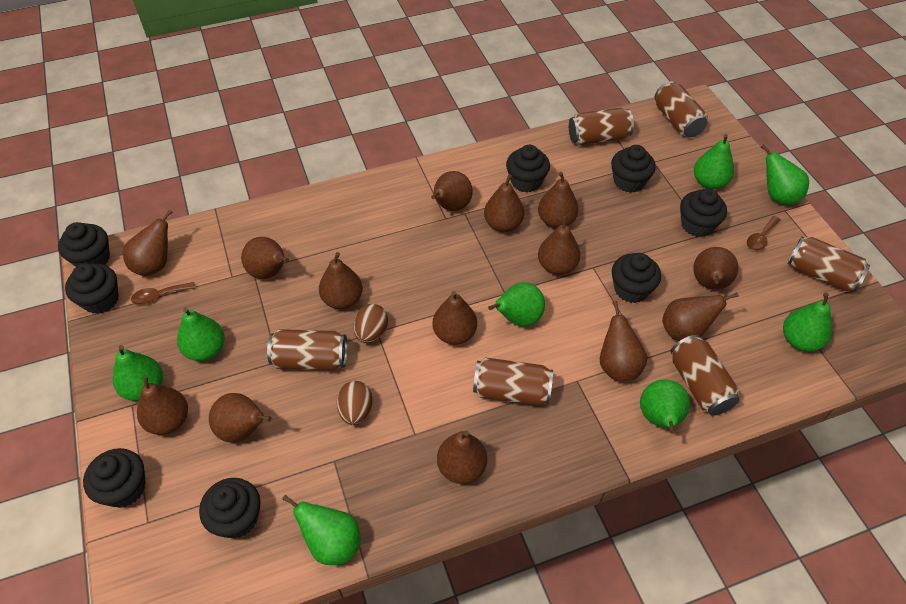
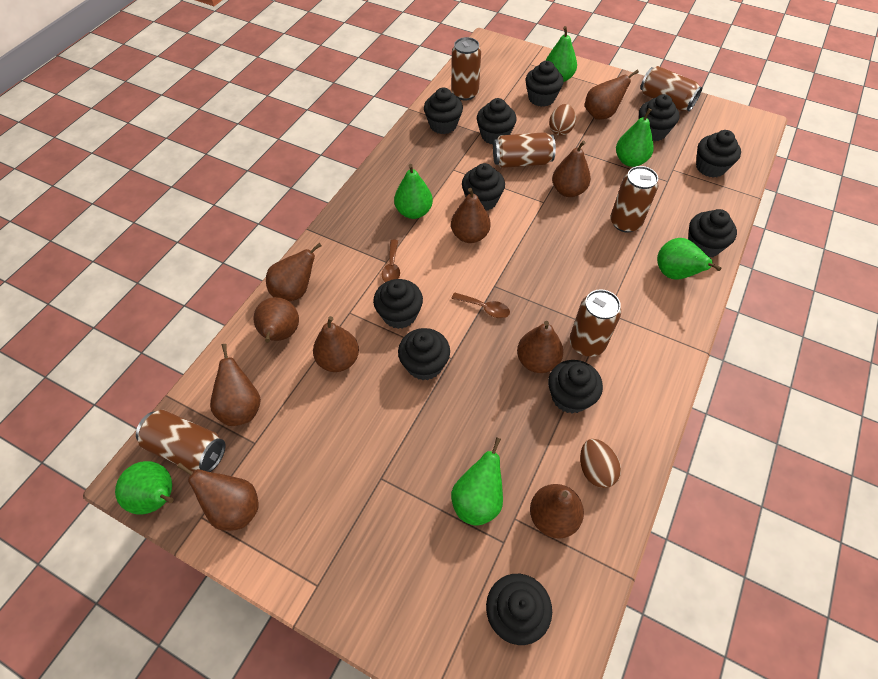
black cupcake: 8 -> 11
brown pear: 14 -> 10
green pear: 8 -> 6

